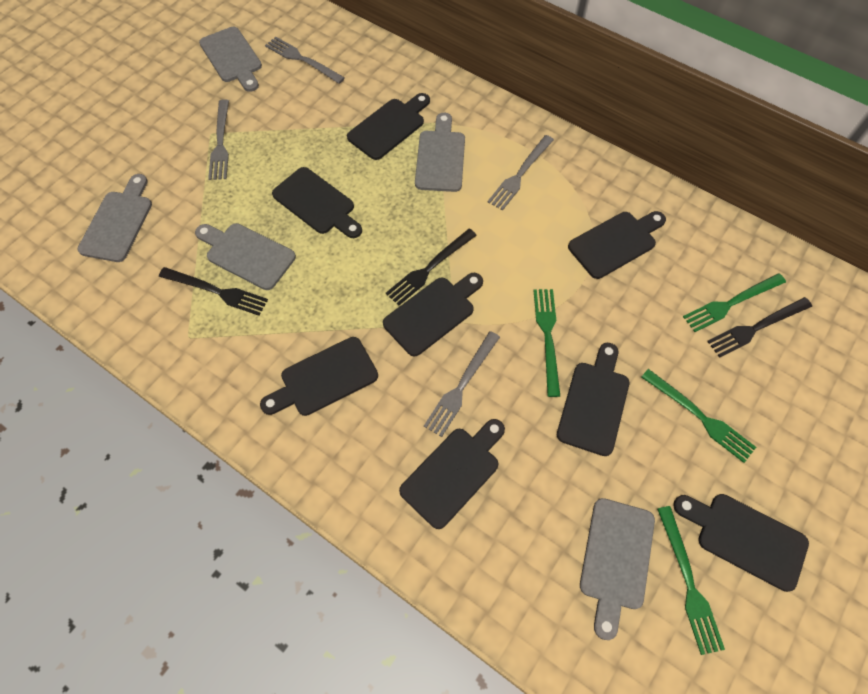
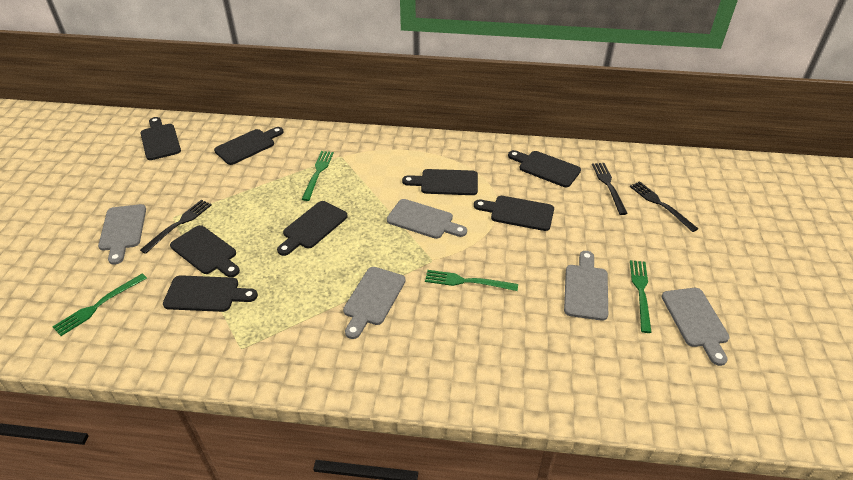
grey fork: 4 -> 0

